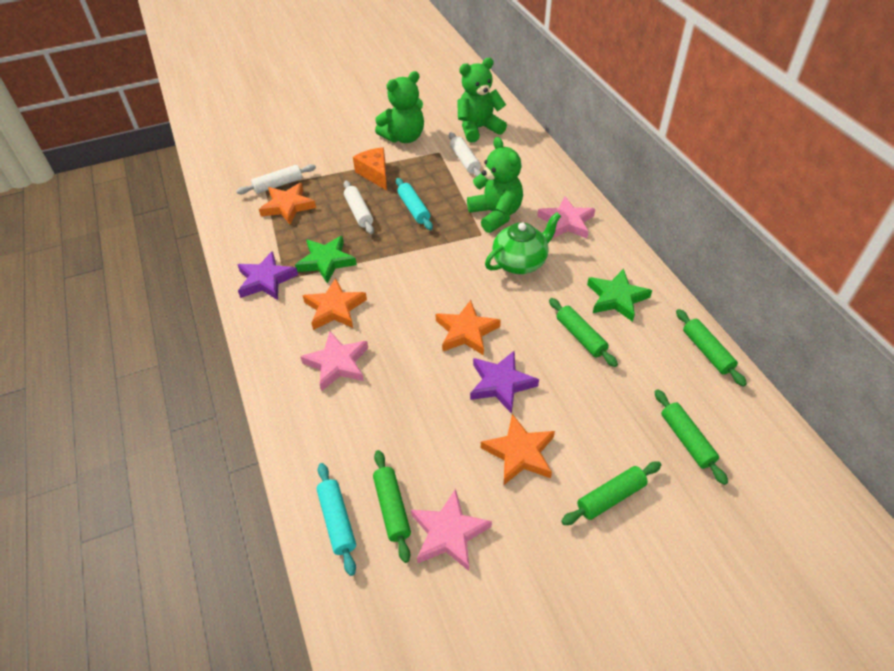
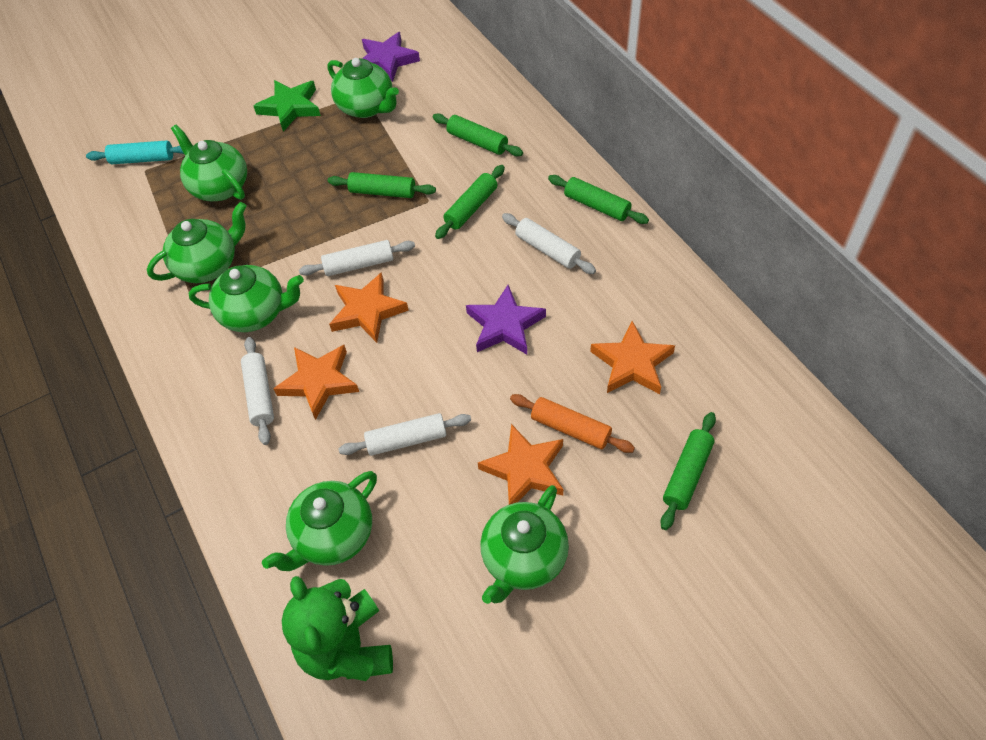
green star: 2 -> 1
green teapot: 1 -> 6
green teddy bear: 3 -> 1
orange cheese: 1 -> 0
orange rolling pin: 0 -> 1
pink star: 3 -> 0
turquoise rolling pin: 2 -> 1
white rolling pin: 3 -> 4

